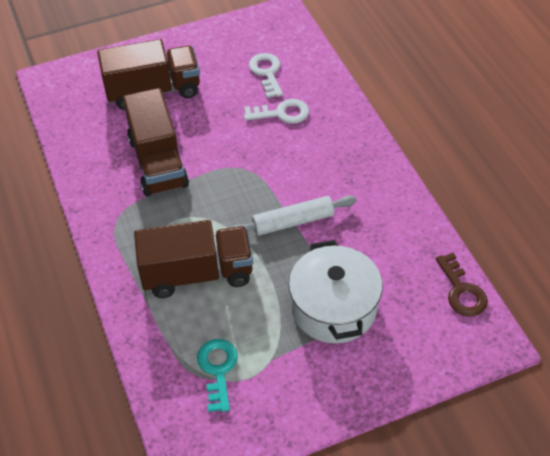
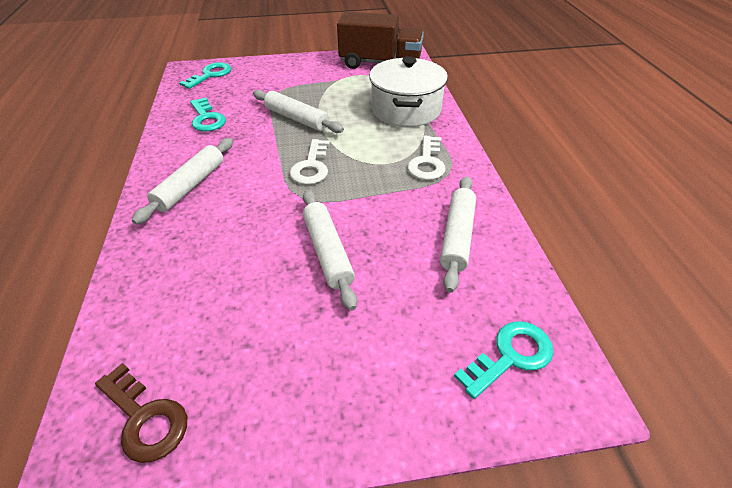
brown truck: 3 -> 1
turquoise key: 1 -> 3
white rolling pin: 1 -> 4

